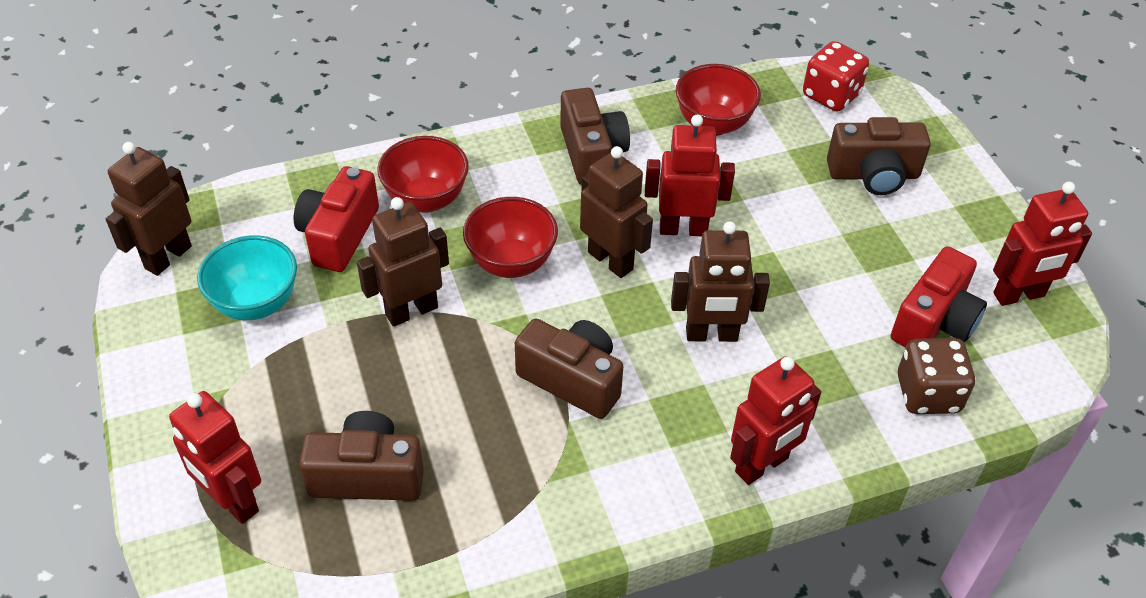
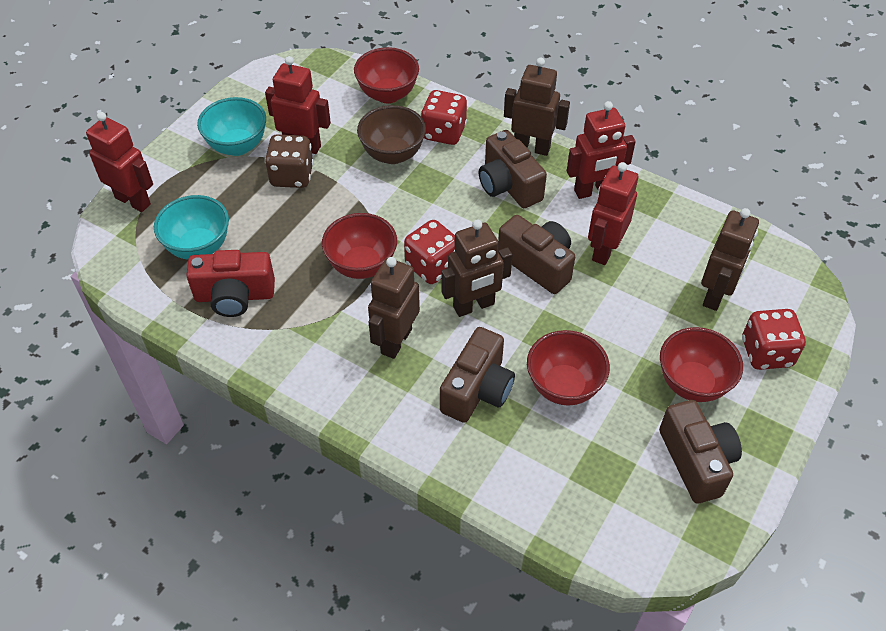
brown bowl: 0 -> 1
red bowl: 3 -> 4
red camera: 2 -> 1
red dice: 1 -> 3
turquoise bowl: 1 -> 2

